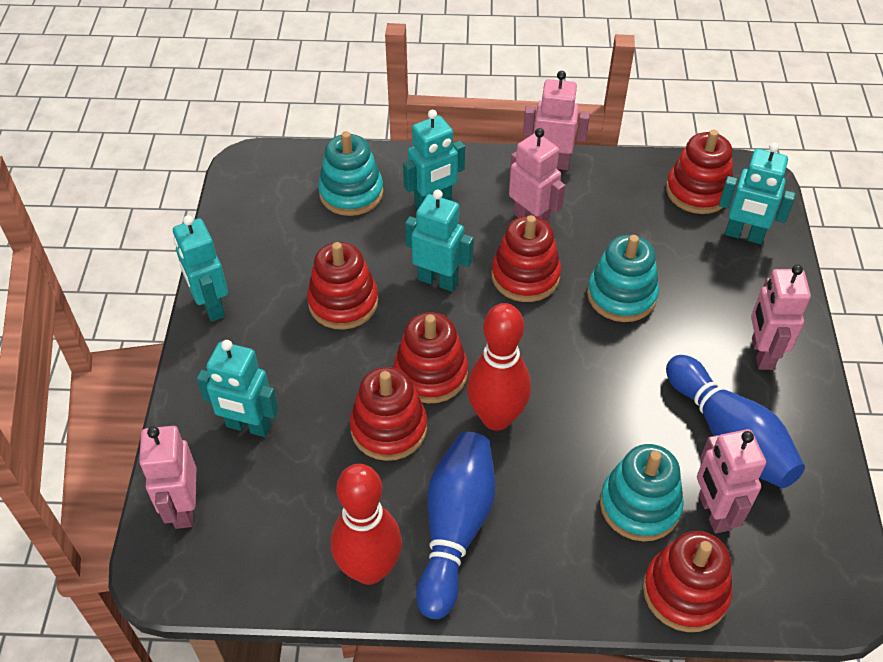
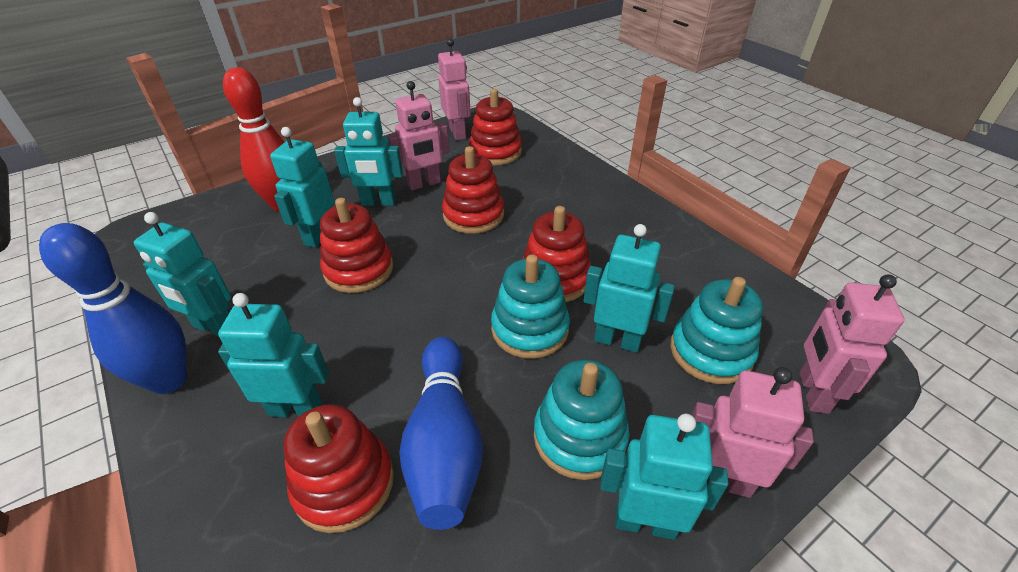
pink robot: 5 -> 4
red bowling pin: 2 -> 1
red stacking toy: 6 -> 5
turquoise robot: 5 -> 6

